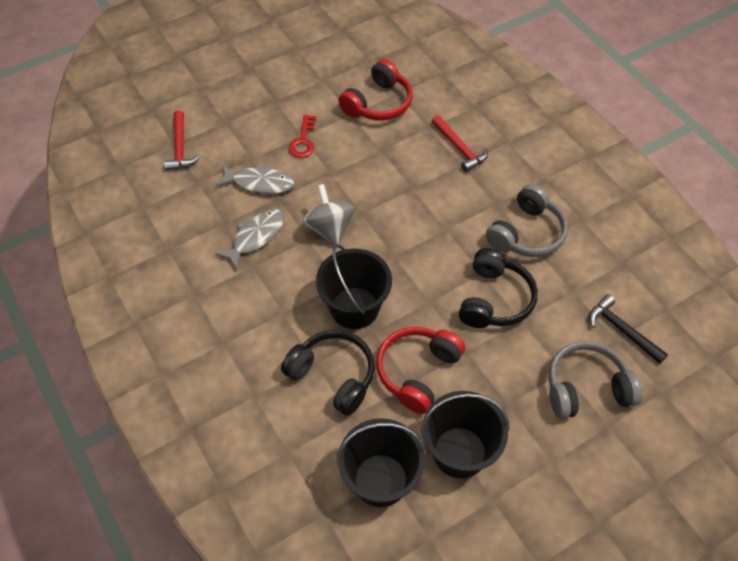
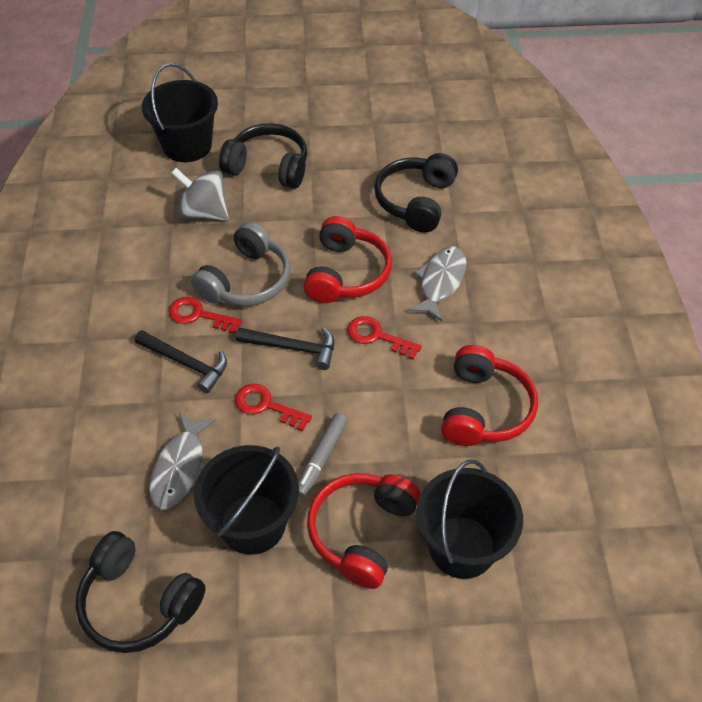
black hammer: 1 -> 2
black headphones: 2 -> 3
grey headphones: 2 -> 1
grey marker: 0 -> 1
red hammer: 2 -> 0
red headphones: 2 -> 3
red key: 1 -> 3

